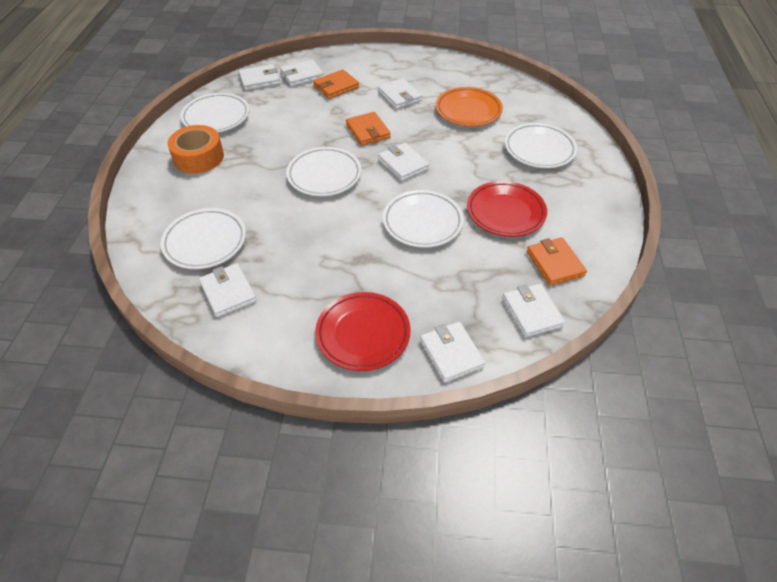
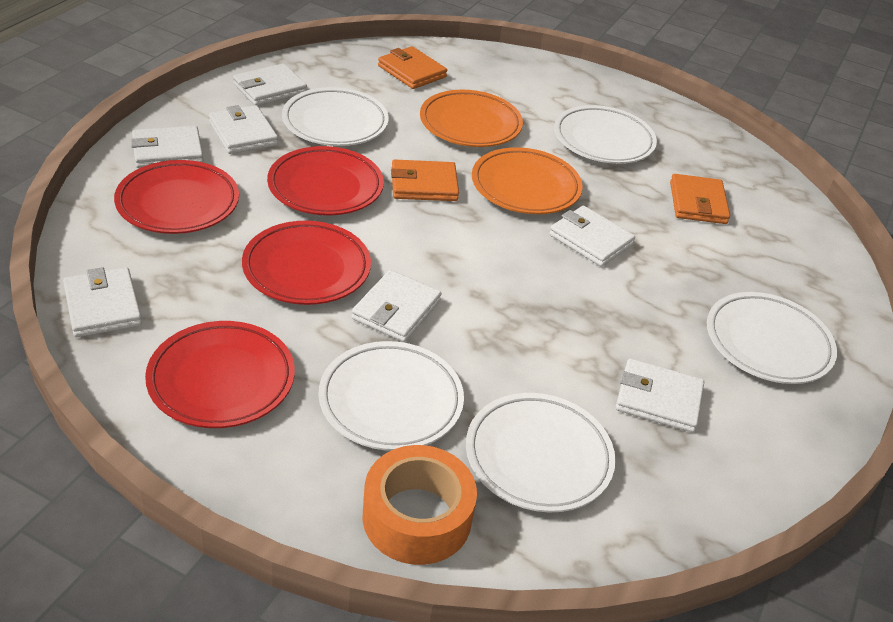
orange plate: 1 -> 2
red plate: 2 -> 4

